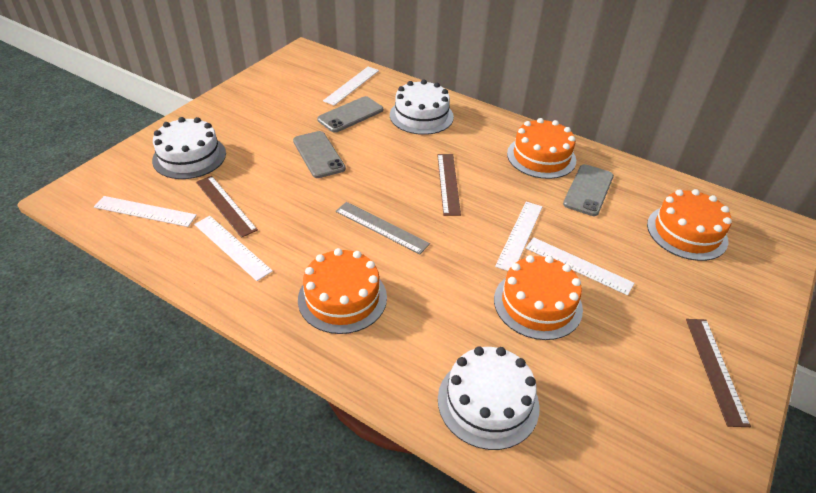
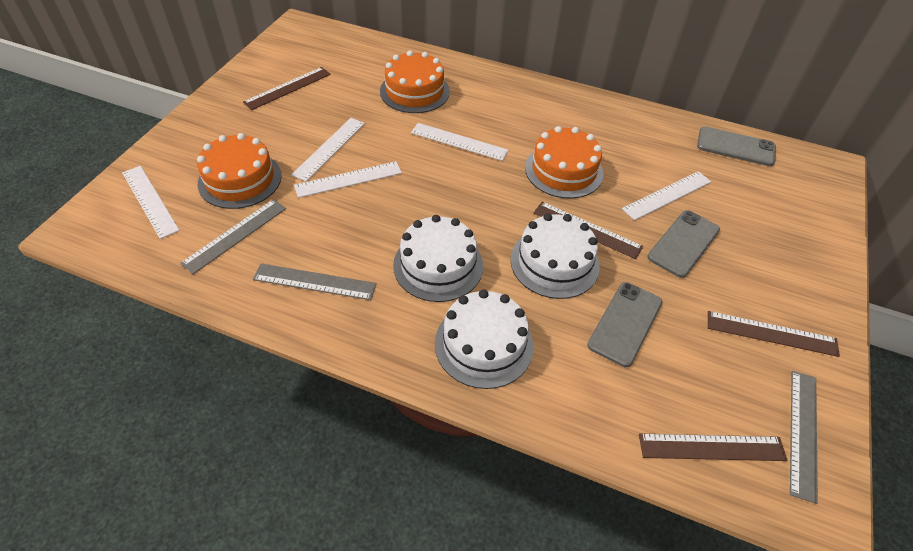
brown ruler: 3 -> 4
grey ruler: 1 -> 3
orange cake: 4 -> 3

